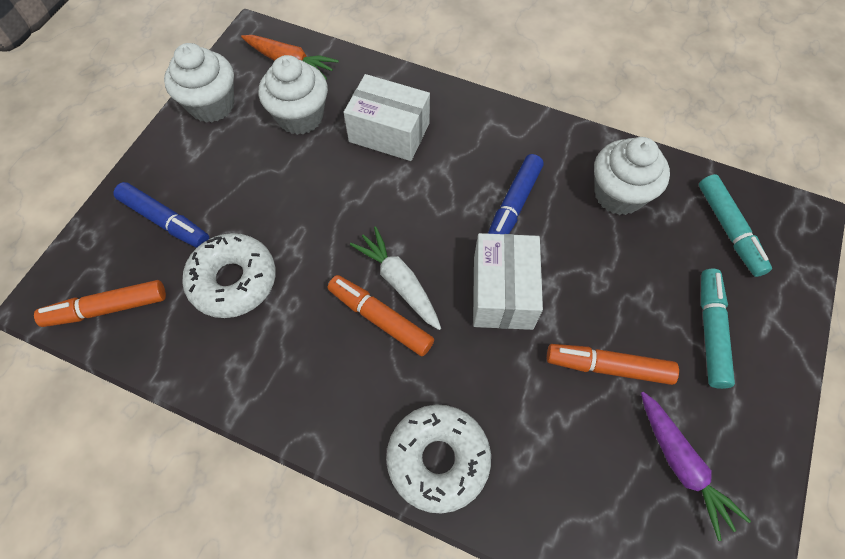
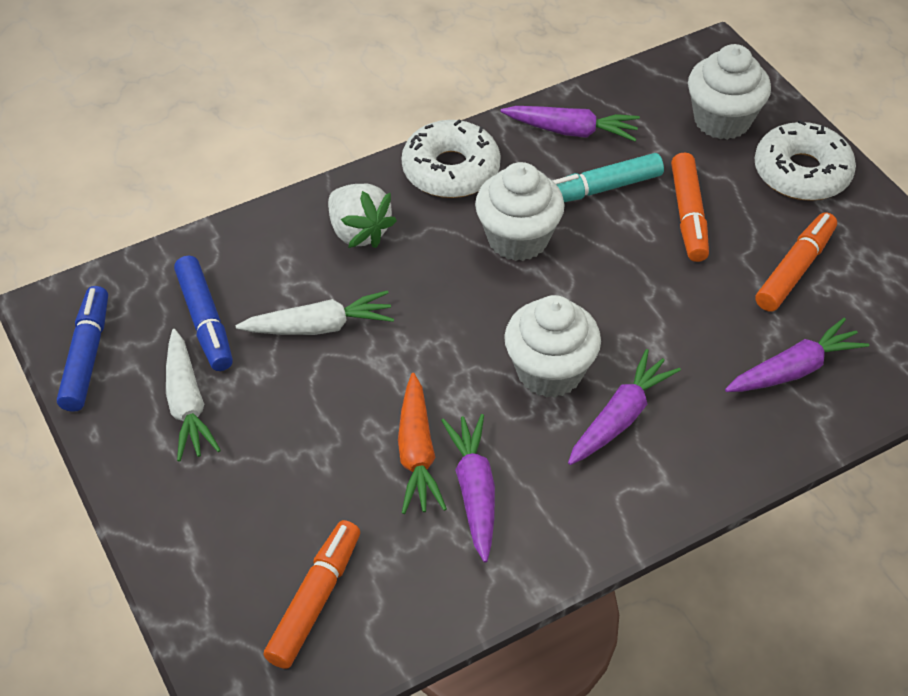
purple carrot: 1 -> 4
turquoise marker: 2 -> 1
white box: 2 -> 0
white carrot: 1 -> 2
white strawberry: 0 -> 1

